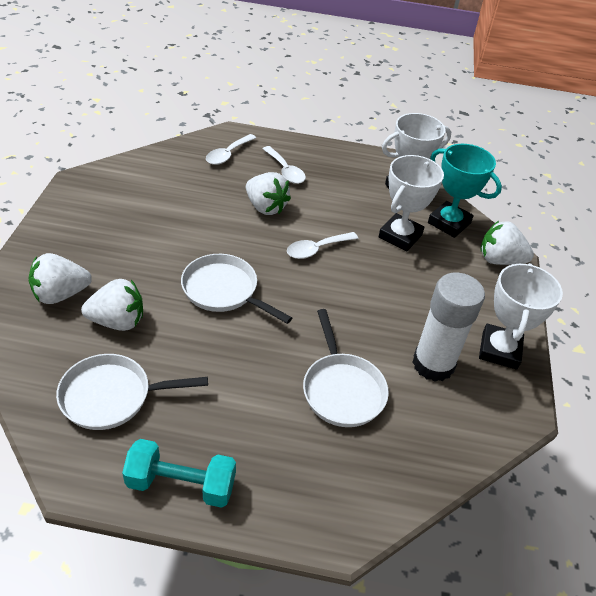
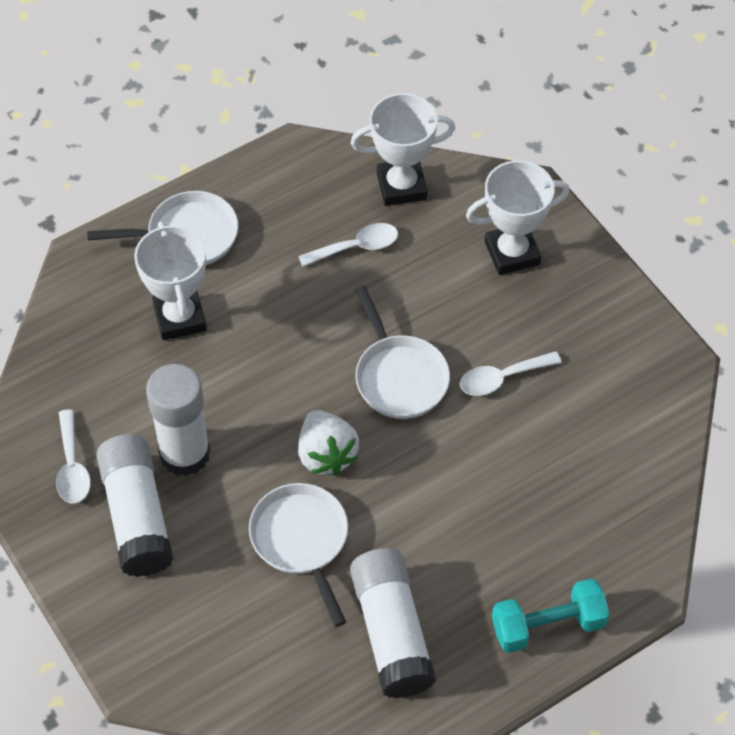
turquoise trophy: 1 -> 0
white glue stick: 1 -> 3
white strawberry: 4 -> 1

